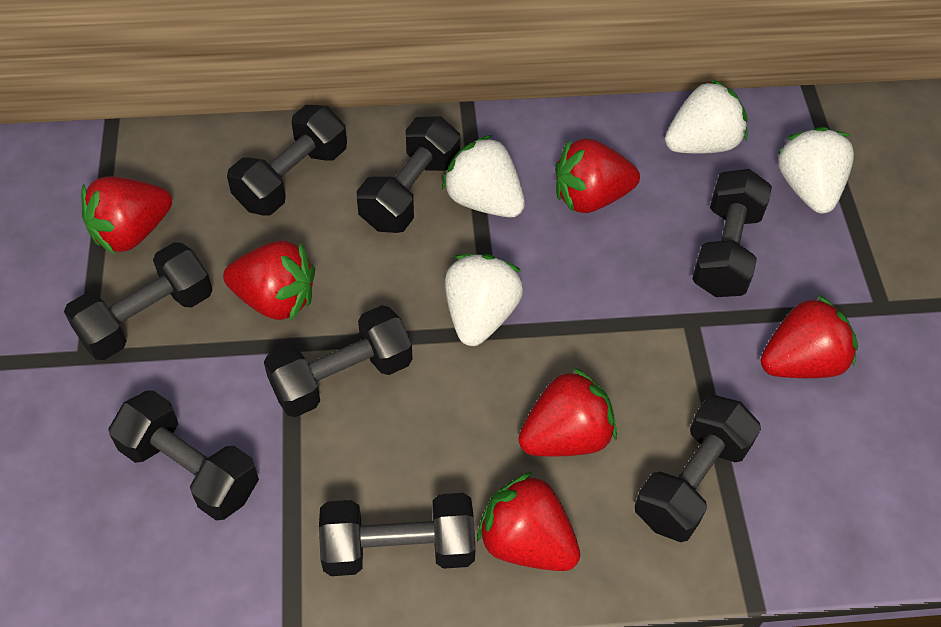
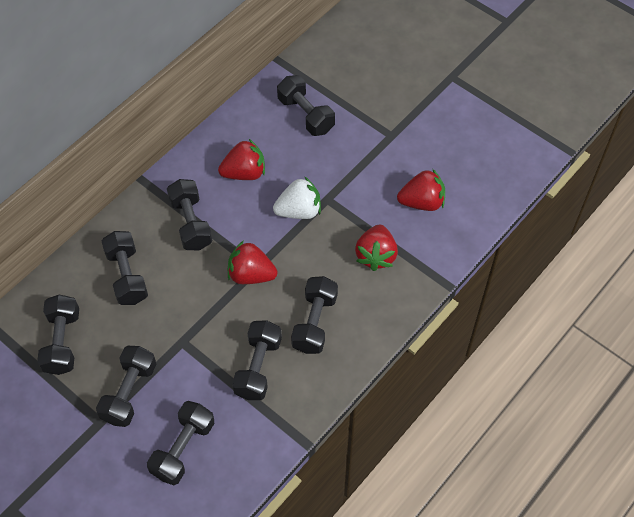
red strawberry: 6 -> 4
white strawberry: 4 -> 1

